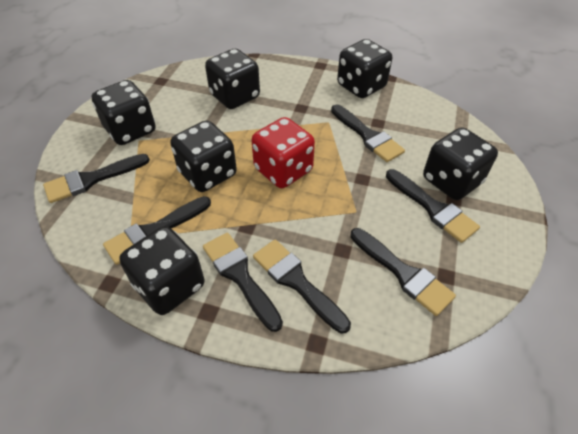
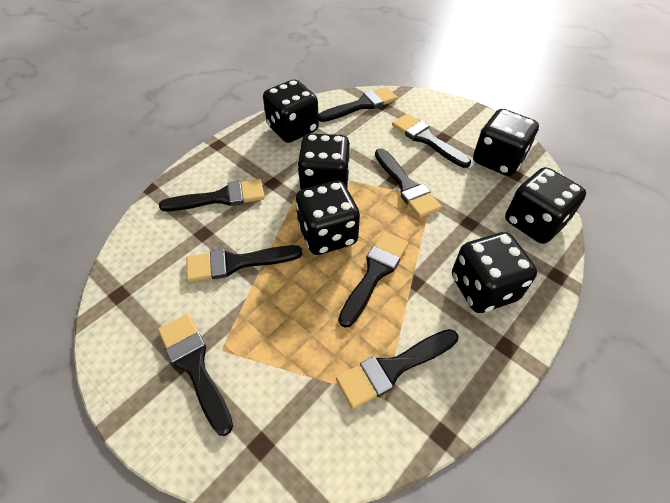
black brush: 7 -> 8
red dice: 1 -> 0

